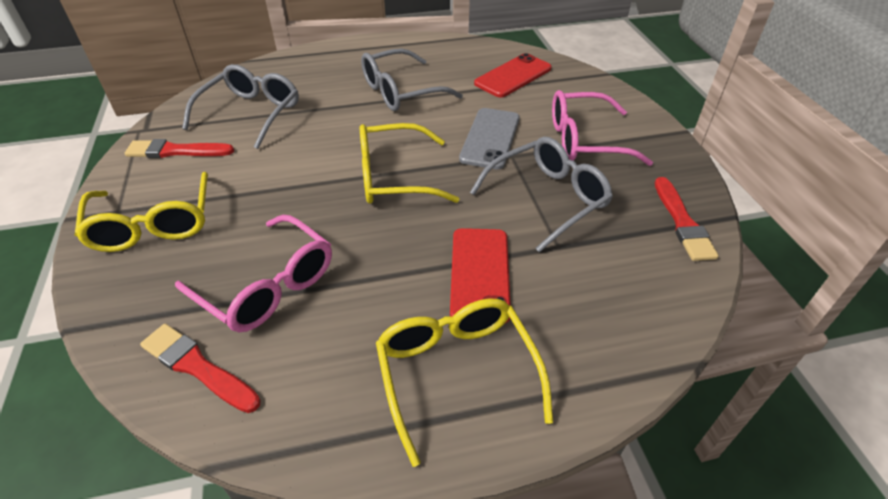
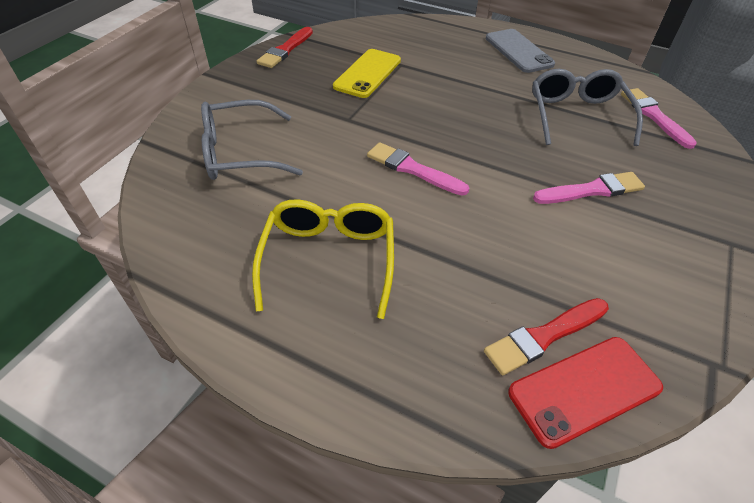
grey glasses: 3 -> 2
pink brush: 0 -> 3
pink glasses: 2 -> 0
red brush: 3 -> 2
red phone: 2 -> 1
yellow glasses: 3 -> 1
yellow phone: 0 -> 1

